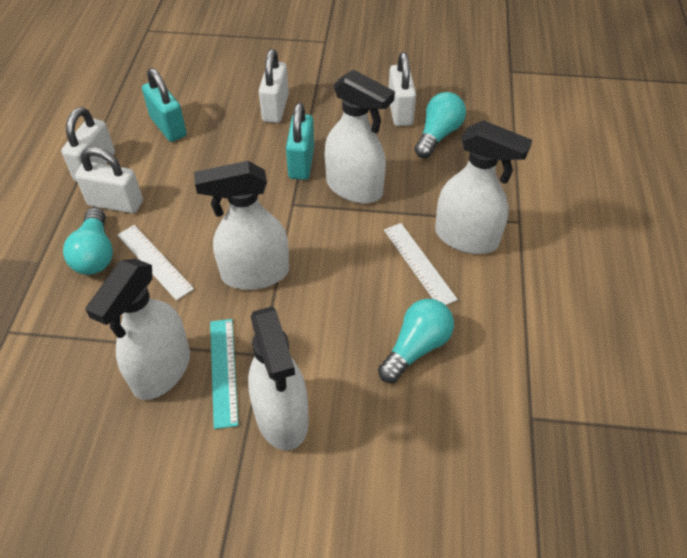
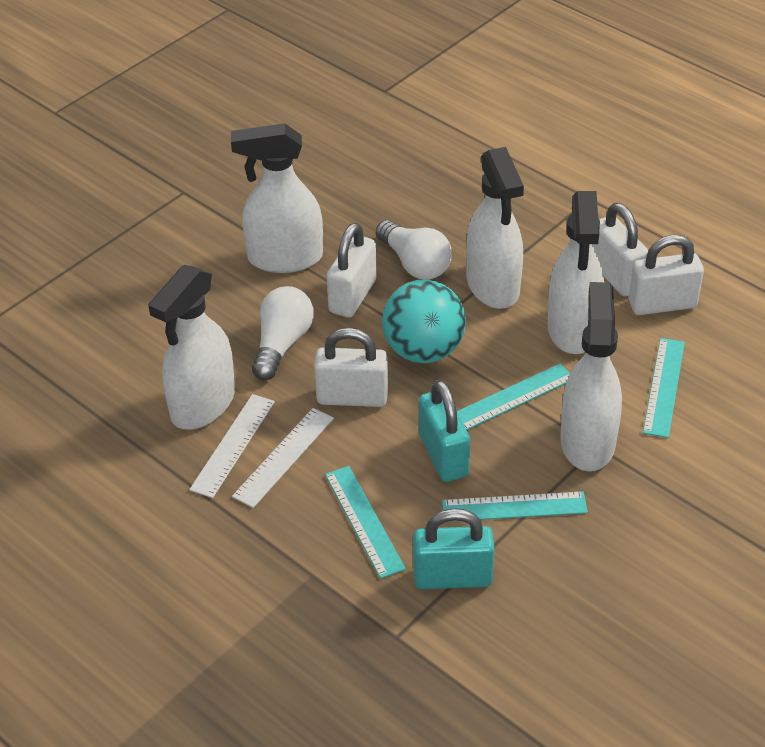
turquoise ball: 0 -> 1
turquoise light bulb: 3 -> 0
turquoise ruler: 1 -> 4
white light bulb: 0 -> 2

